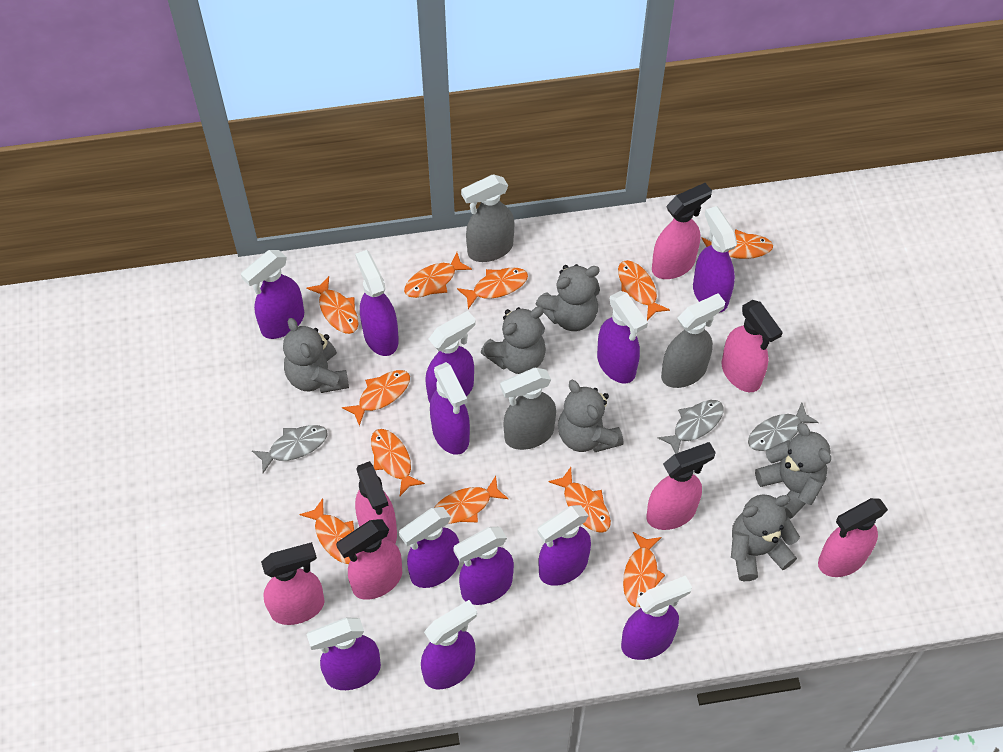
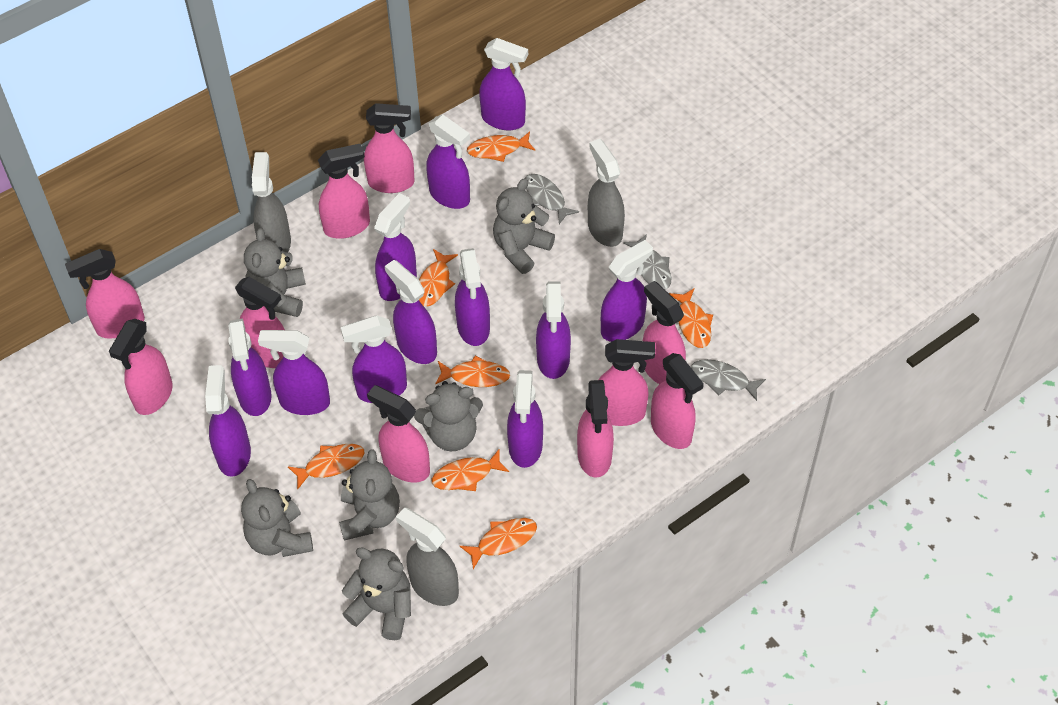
orange fish: 11 -> 7
pink spray bottle: 7 -> 10

